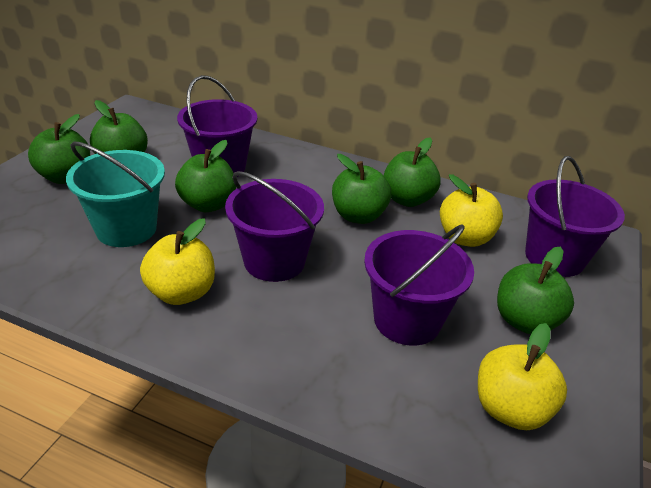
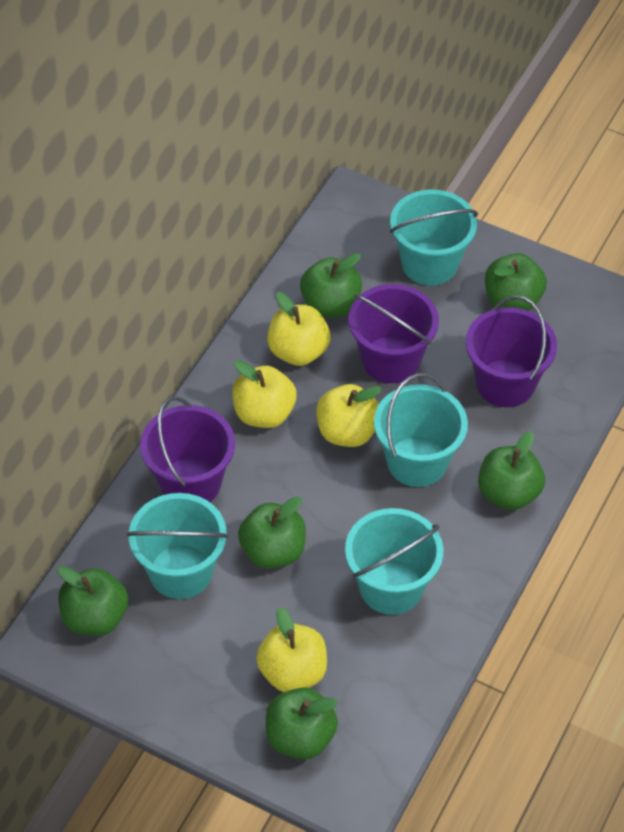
purple bucket: 4 -> 3
turquoise bucket: 1 -> 4
yellow apple: 3 -> 4

